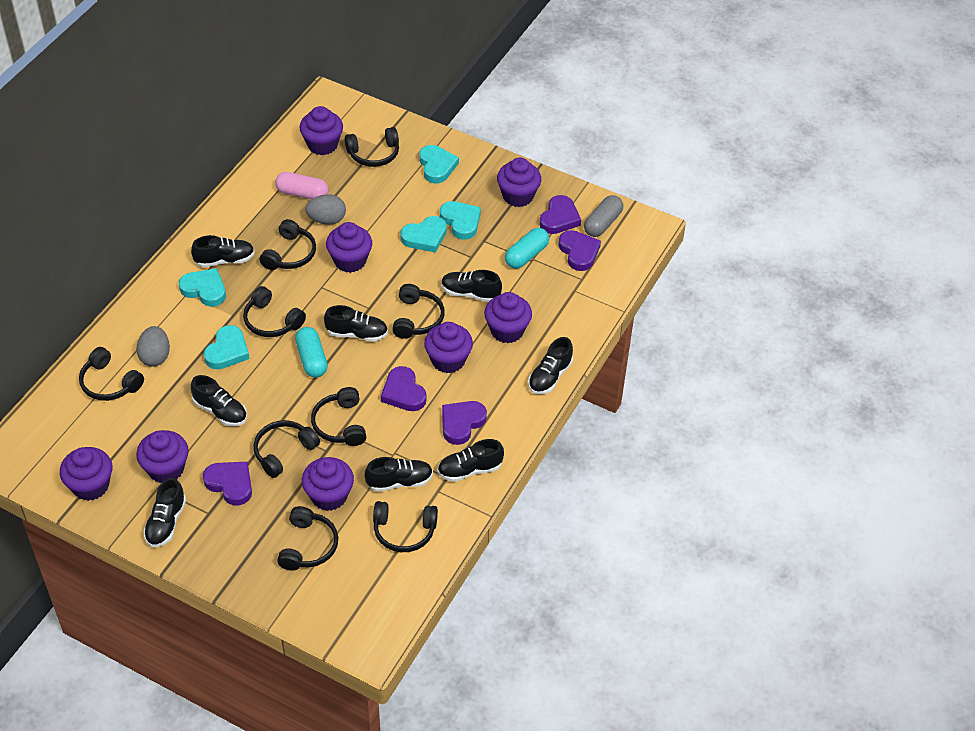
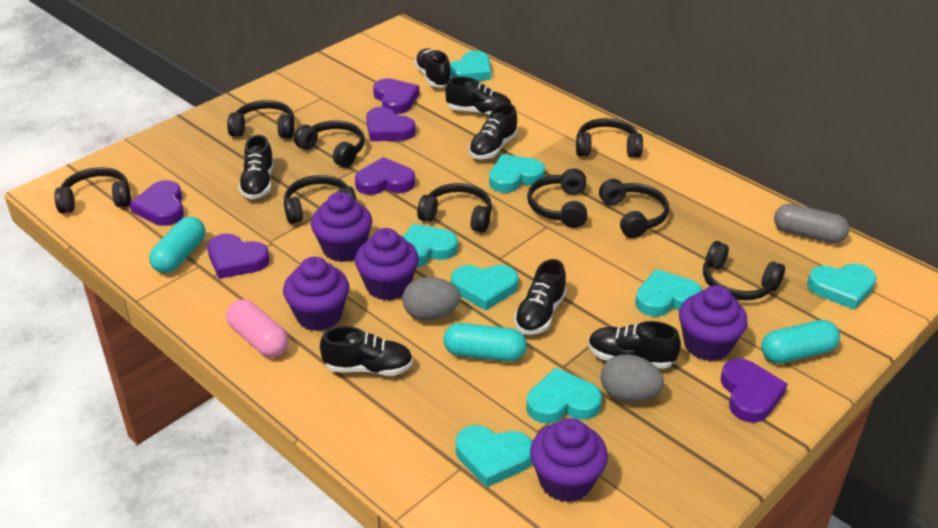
black shoe: 8 -> 7
purple cupcake: 8 -> 5
purple heart: 5 -> 6
turquoise capsule: 2 -> 3
turquoise heart: 5 -> 8

